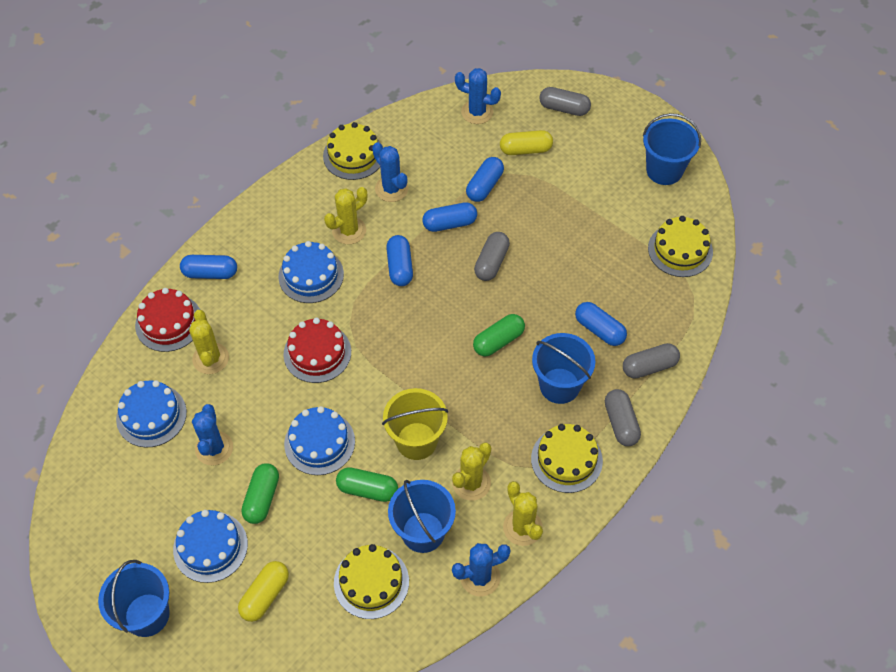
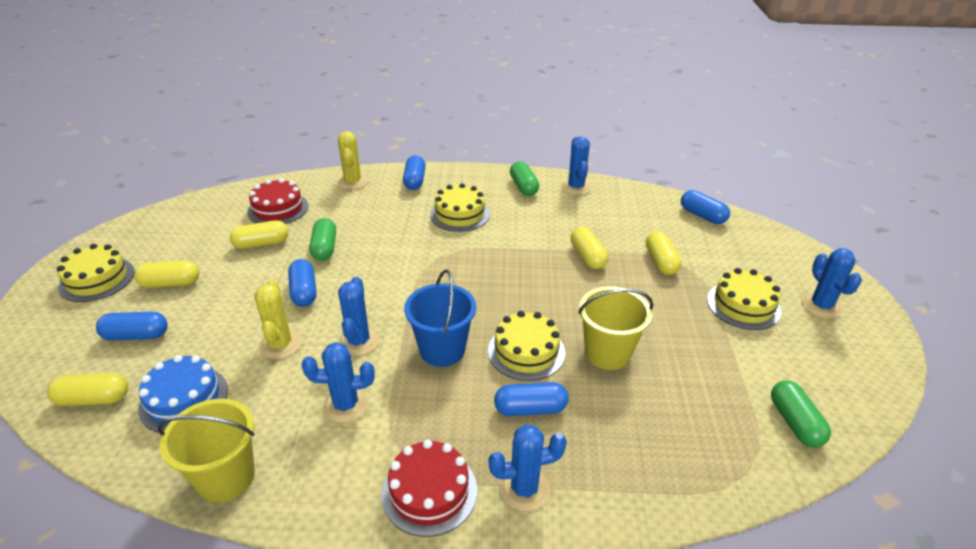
blue bucket: 4 -> 1
blue cactus: 4 -> 5
blue cake: 4 -> 1
grey capsule: 4 -> 0
yellow bucket: 1 -> 2
yellow cactus: 4 -> 2
yellow capsule: 2 -> 5

